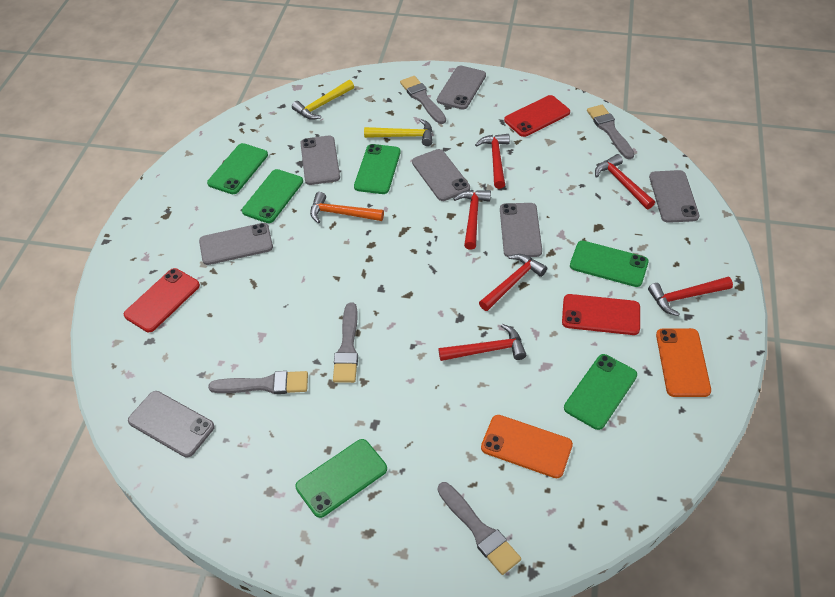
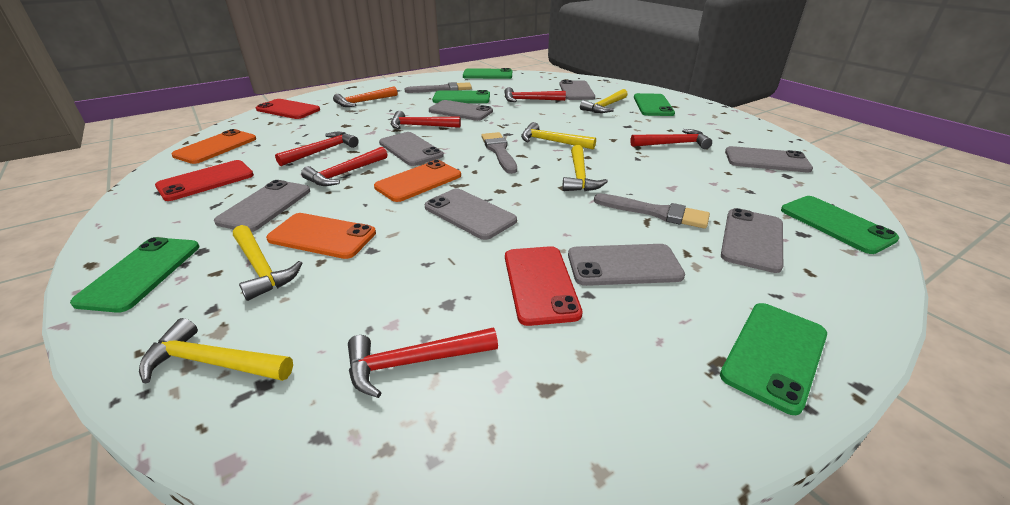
grey brush: 5 -> 3
grey phone: 7 -> 8
orange phone: 2 -> 3
yellow hammer: 2 -> 5

